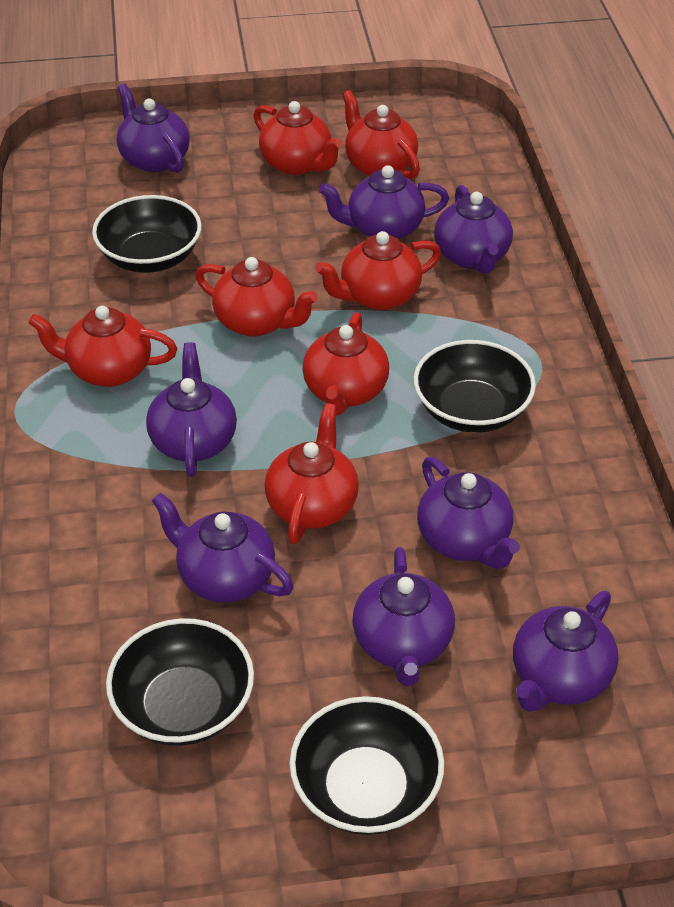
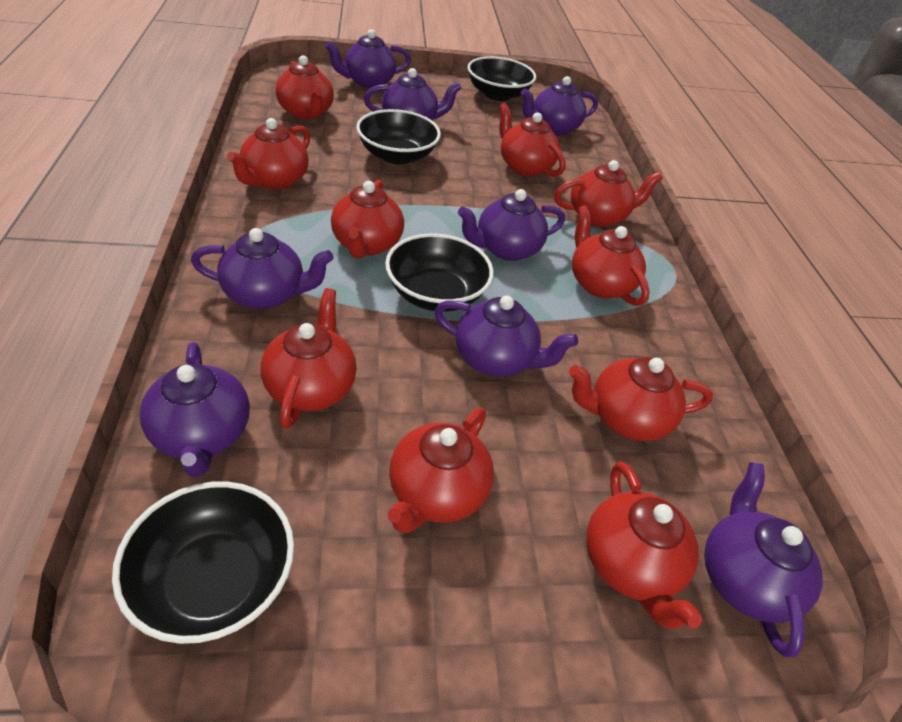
red teapot: 7 -> 10

